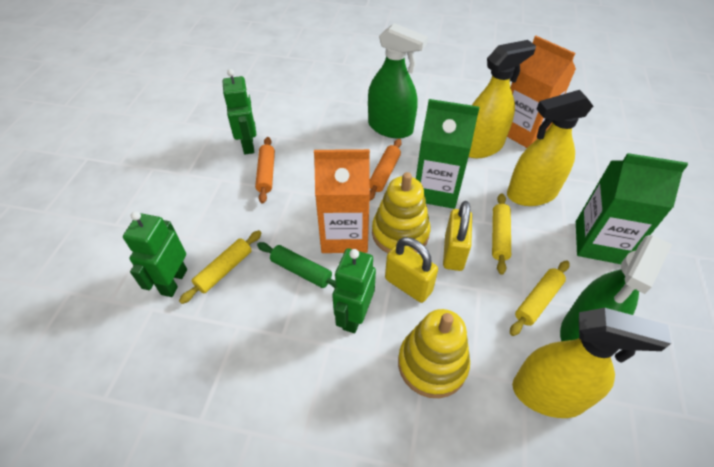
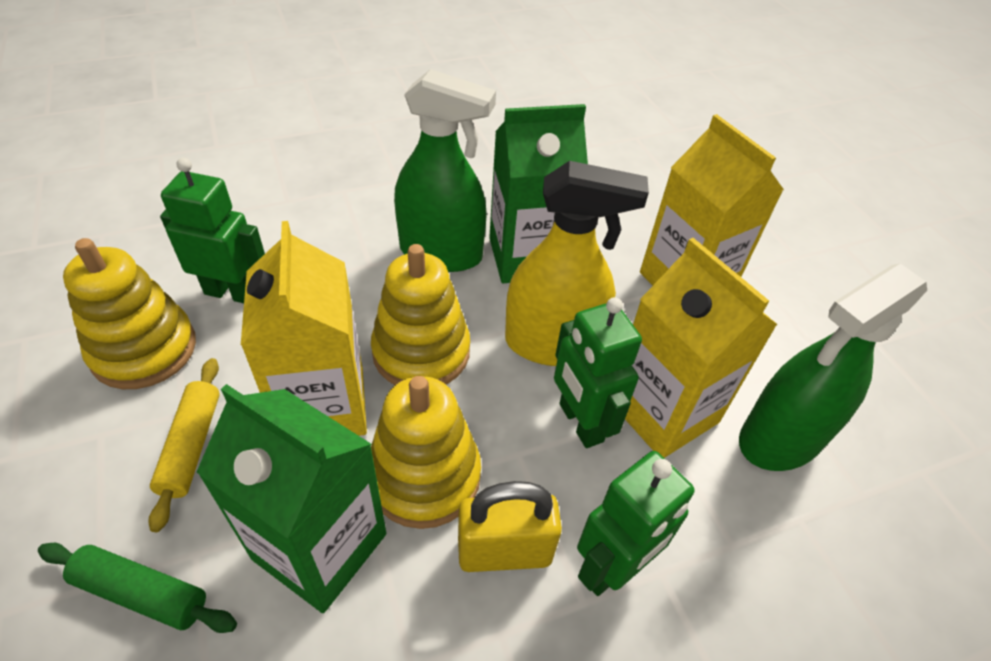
orange carton: 2 -> 0
orange rolling pin: 2 -> 0
yellow carton: 0 -> 3
yellow padlock: 2 -> 1
yellow rolling pin: 3 -> 1
yellow spray bottle: 3 -> 1
yellow stacking toy: 2 -> 3

